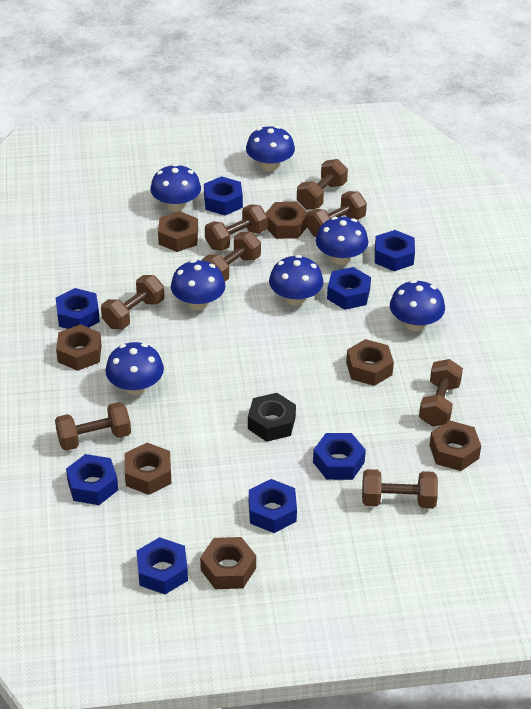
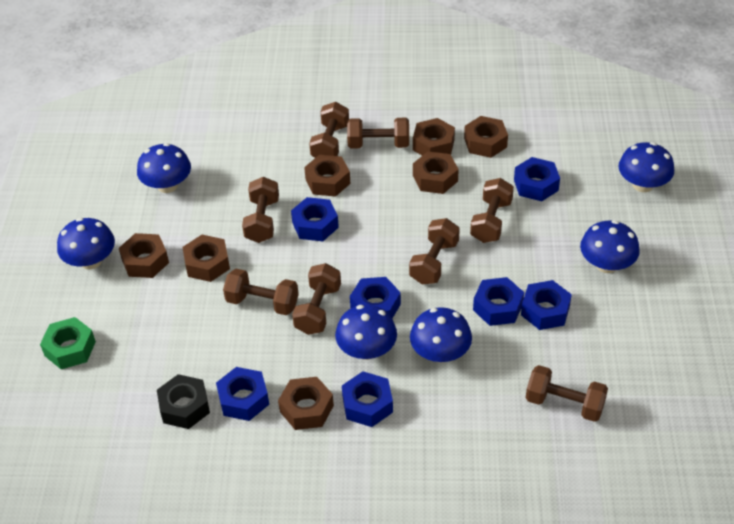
blue mushroom: 7 -> 6
blue nut: 8 -> 7
green nut: 0 -> 1

